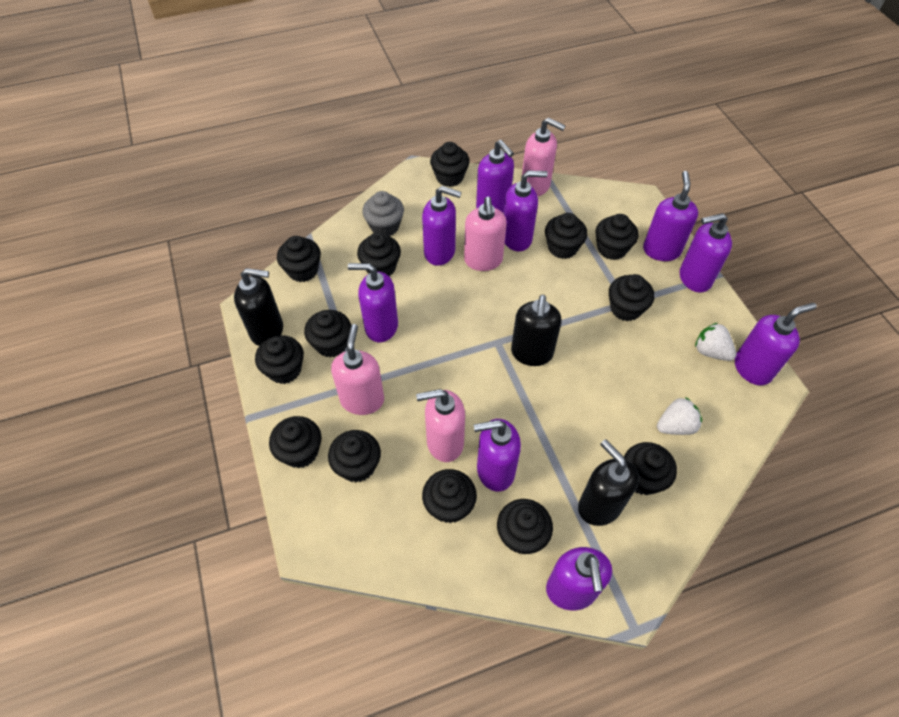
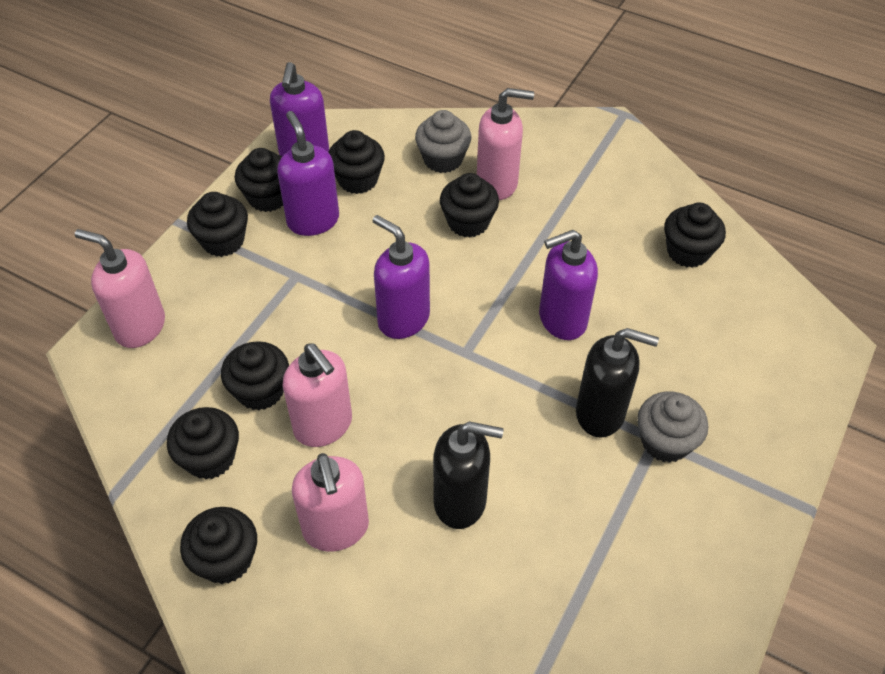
black cupcake: 13 -> 8
black soap dispenser: 3 -> 2
grey cupcake: 1 -> 2
purple soap dispenser: 9 -> 4
white strawberry: 2 -> 0

